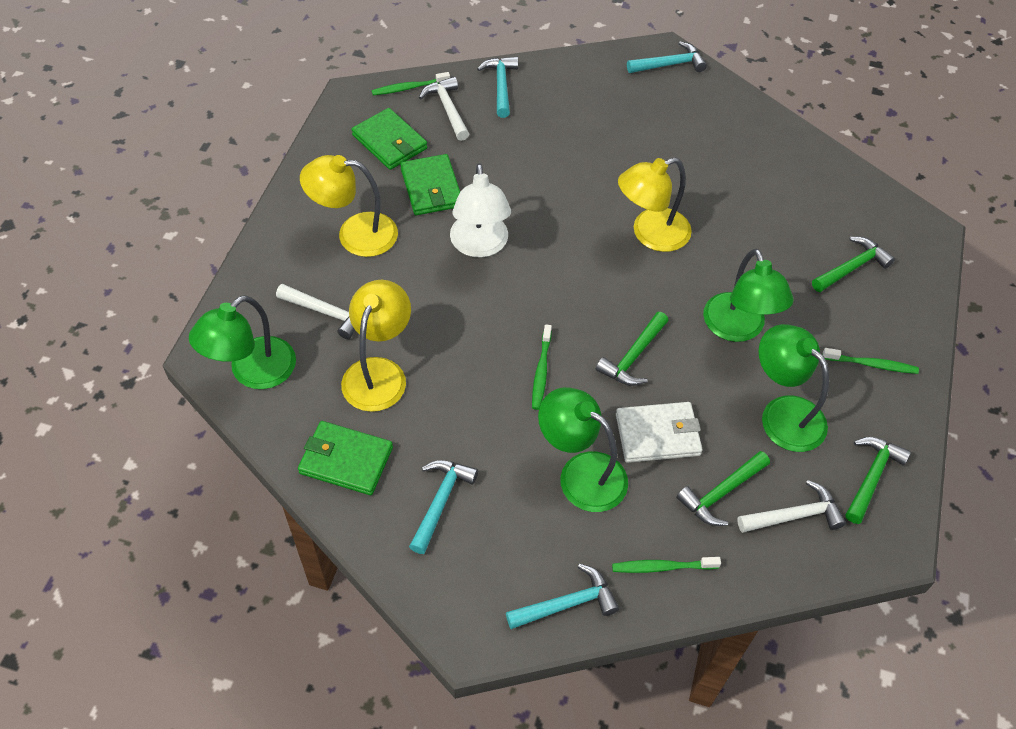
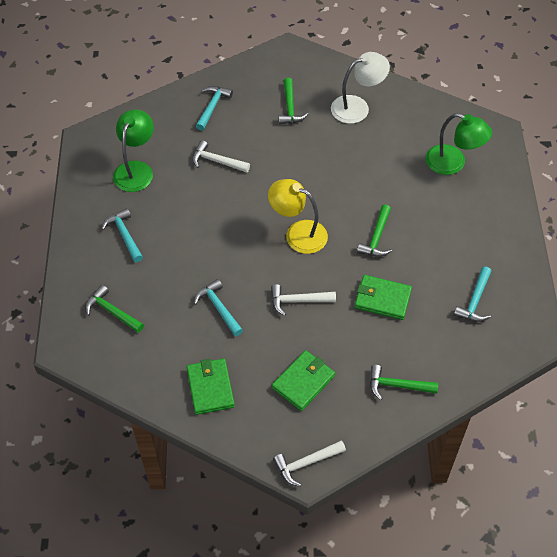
green lamp: 4 -> 2
green toothbrush: 4 -> 0
white wallet: 1 -> 0
yellow lamp: 3 -> 1

